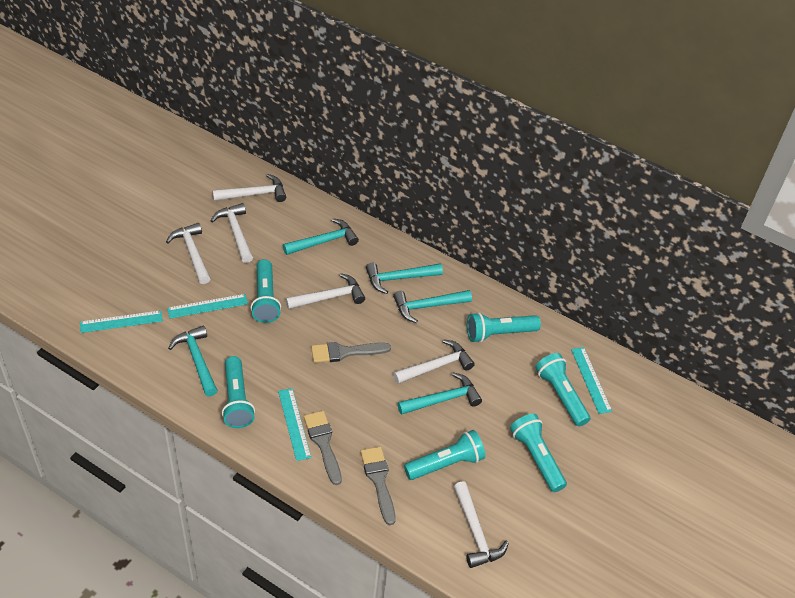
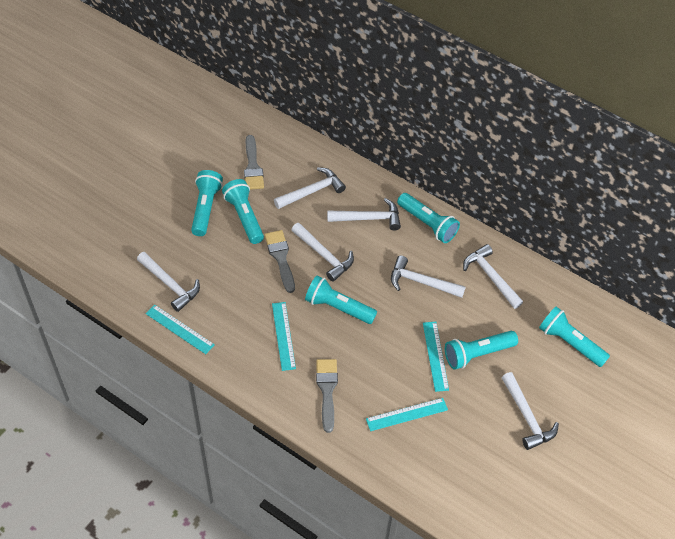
turquoise hammer: 5 -> 0
white hammer: 6 -> 7

